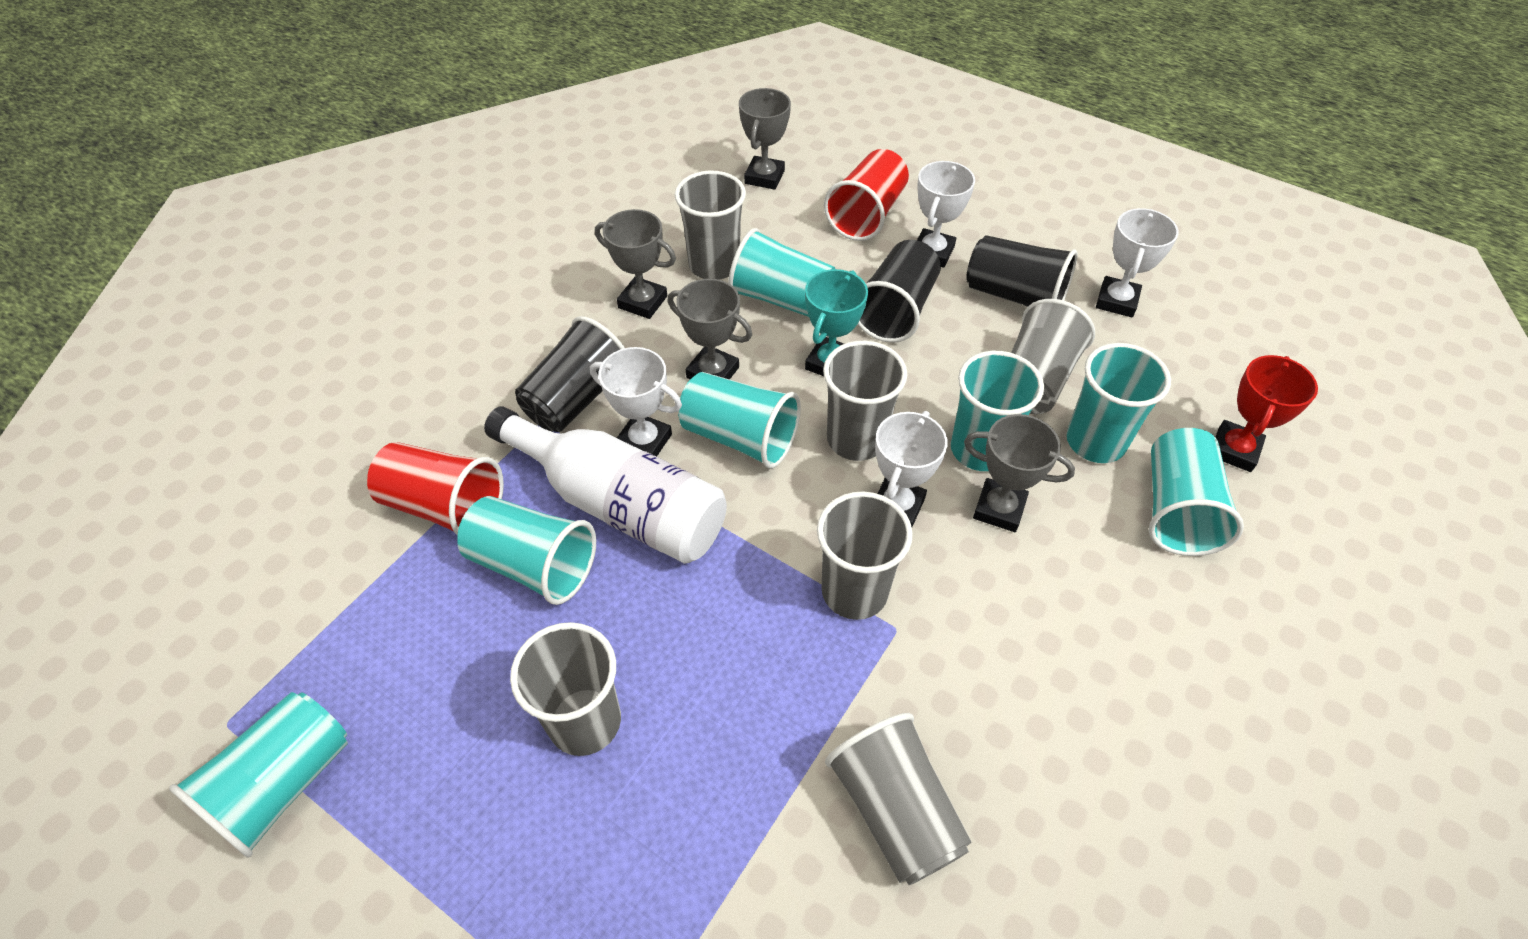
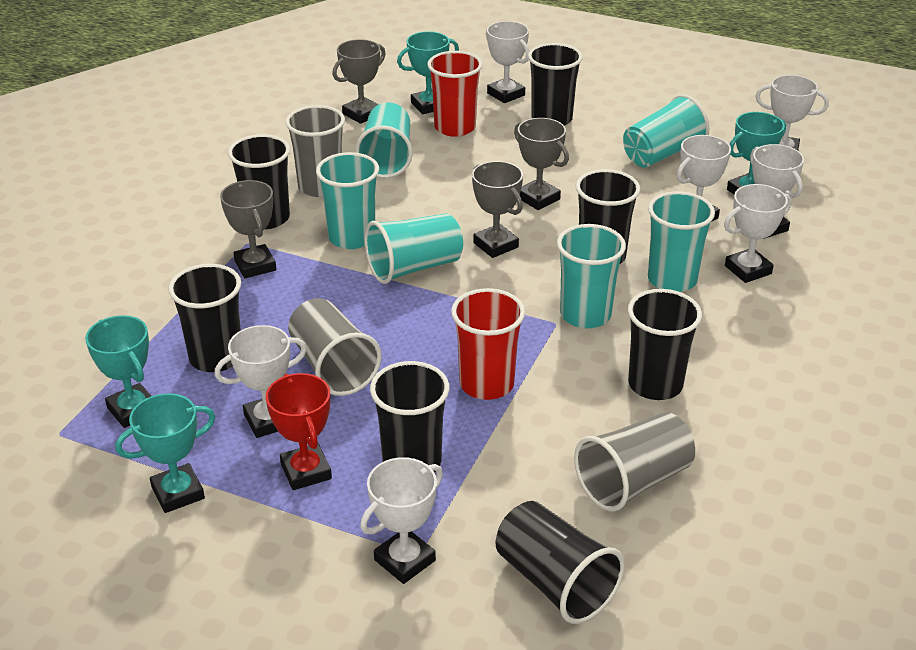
black cup: 3 -> 7
grey cup: 6 -> 3
turquoise cup: 7 -> 6
turquoise trophy: 1 -> 4
white bottle: 1 -> 0
white trophy: 4 -> 7

